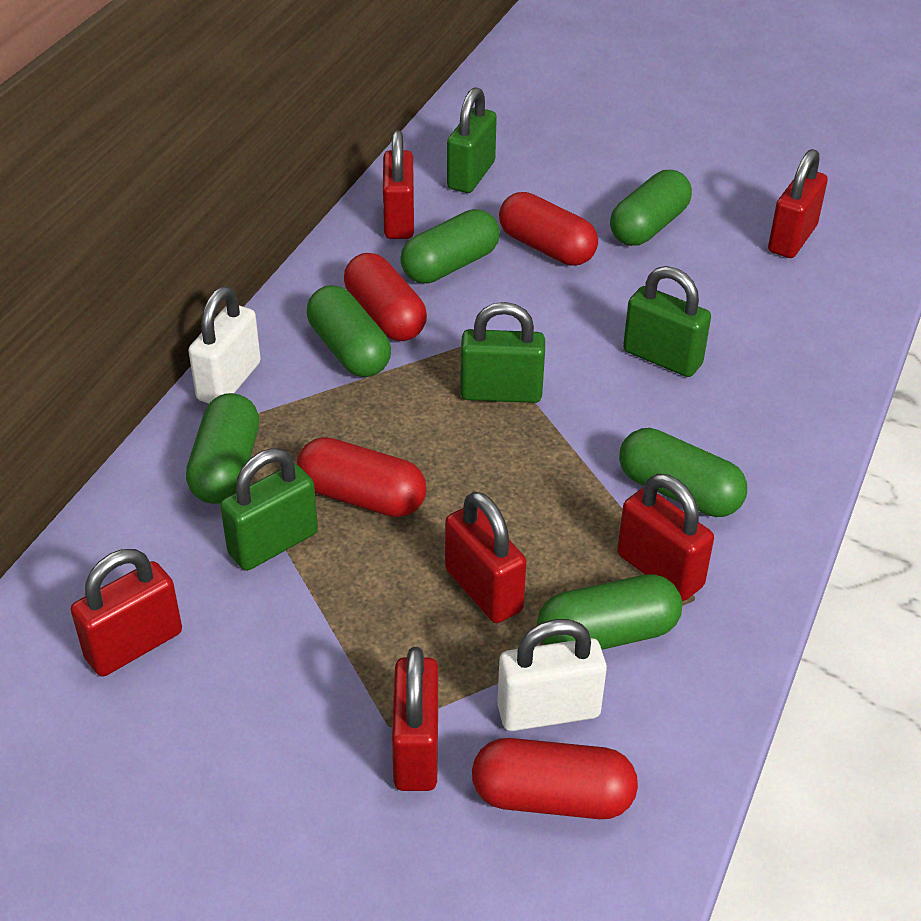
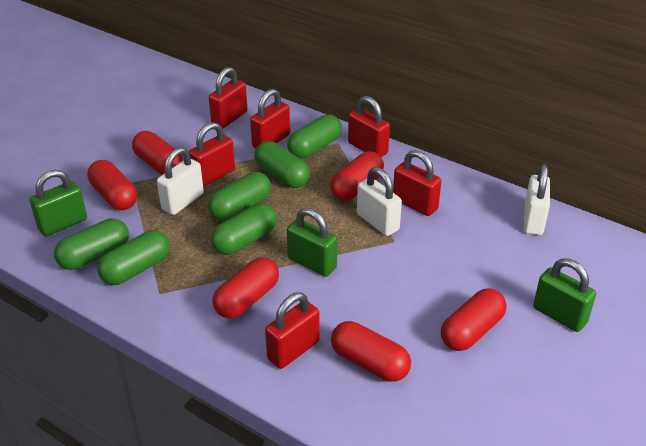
green padlock: 4 -> 3
red capsule: 4 -> 6
white padlock: 2 -> 3

